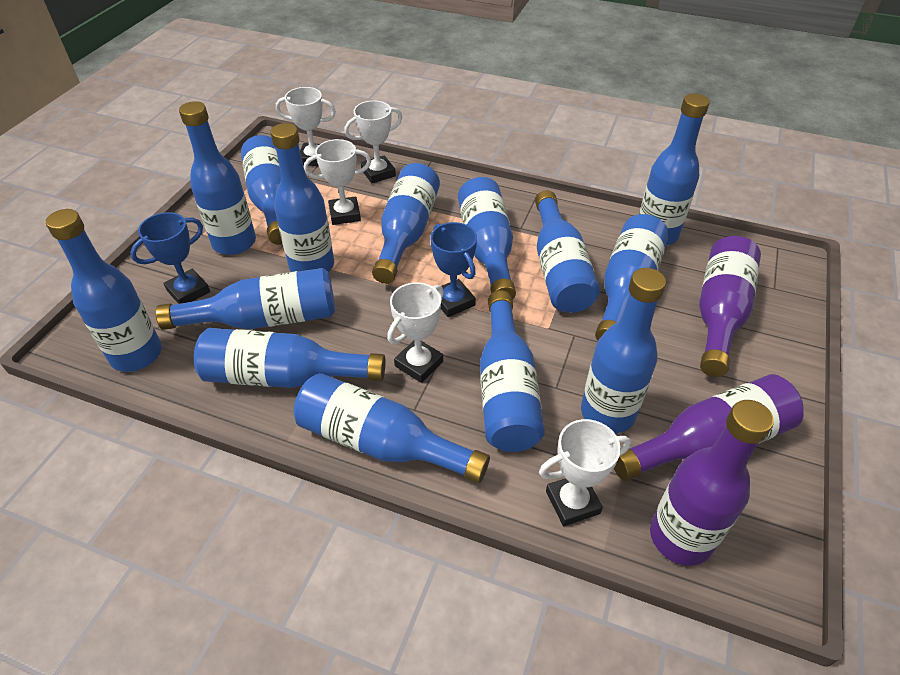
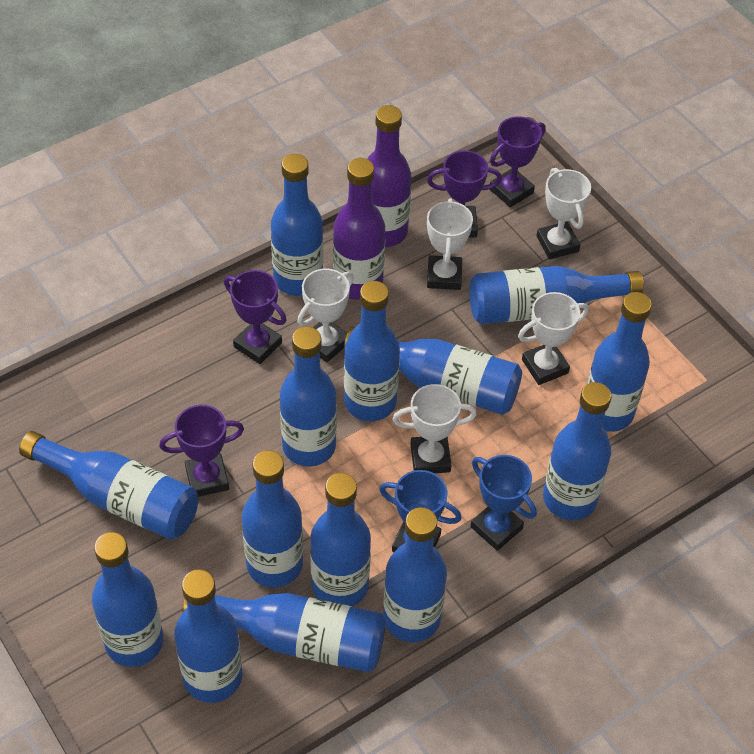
purple bottle: 3 -> 2
purple trophy: 0 -> 4

